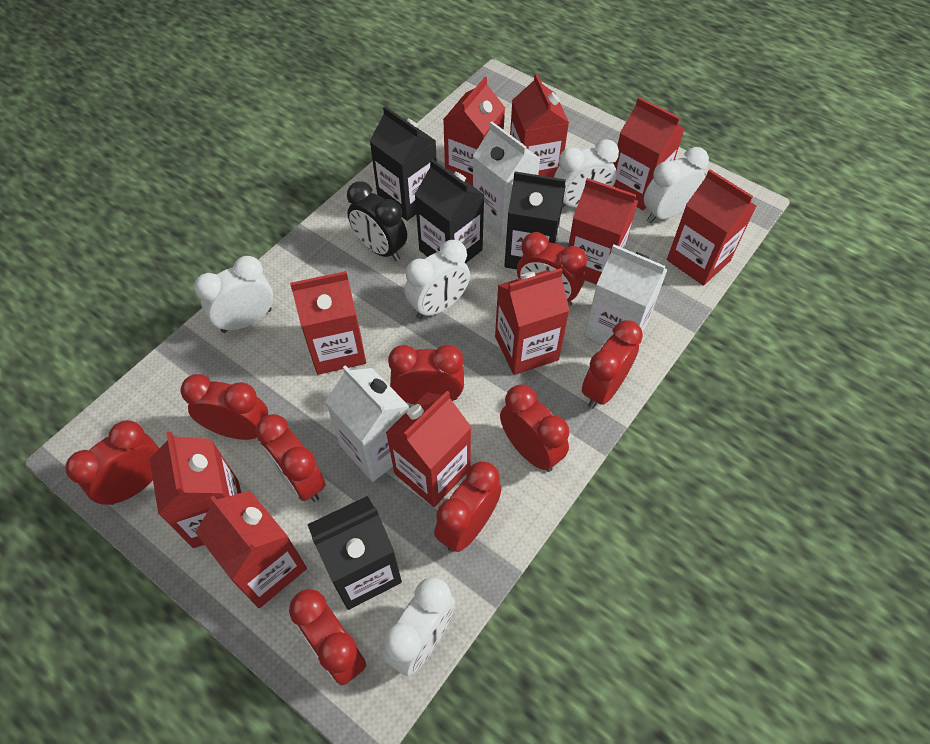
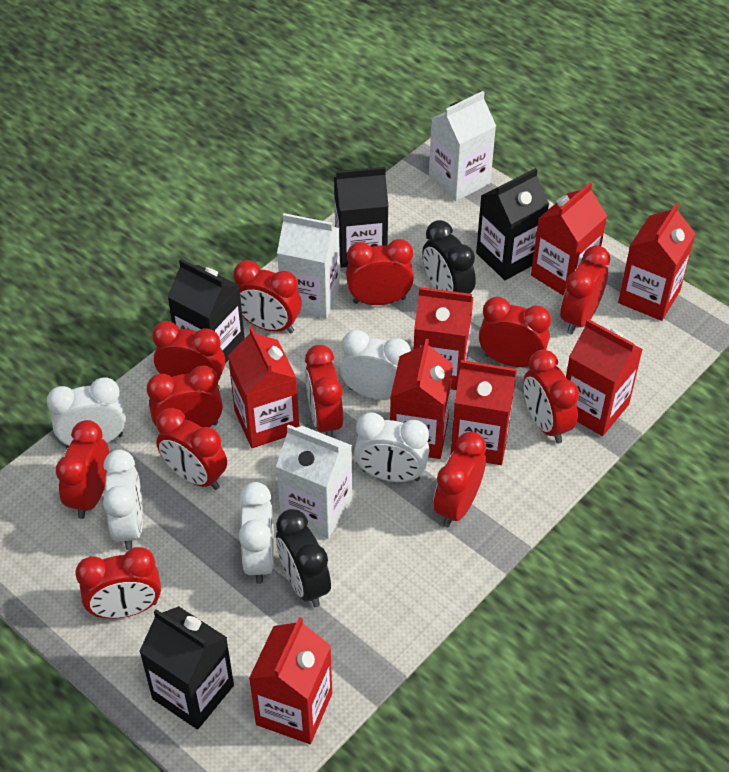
black clock: 1 -> 2
red carton: 10 -> 8
red clock: 9 -> 12

